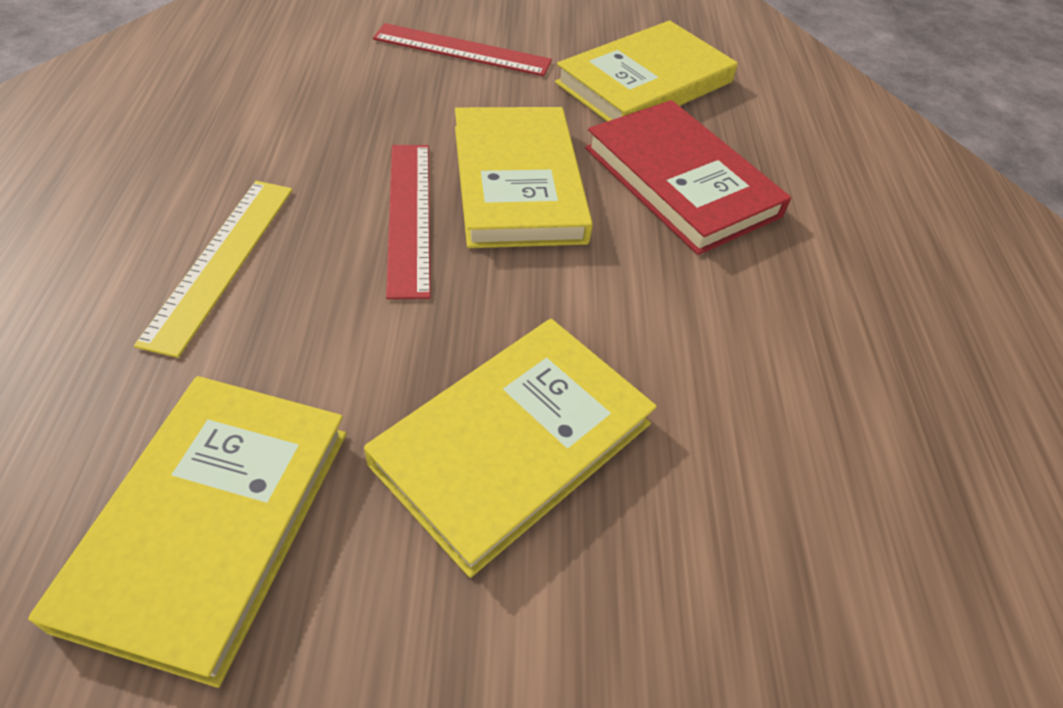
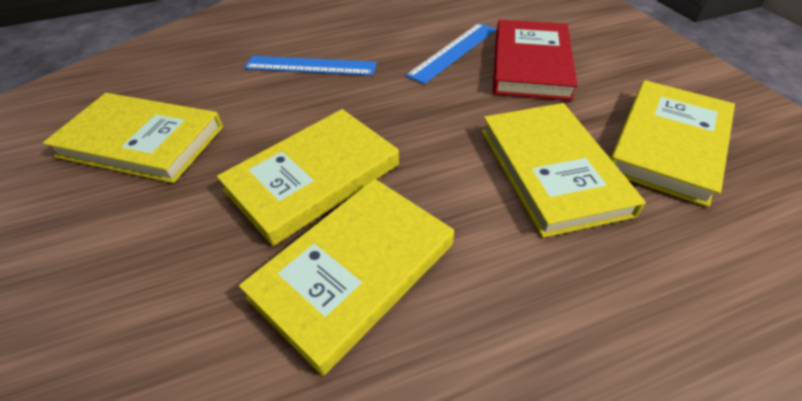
blue ruler: 0 -> 2
red ruler: 2 -> 0
yellow book: 4 -> 5
yellow ruler: 1 -> 0

